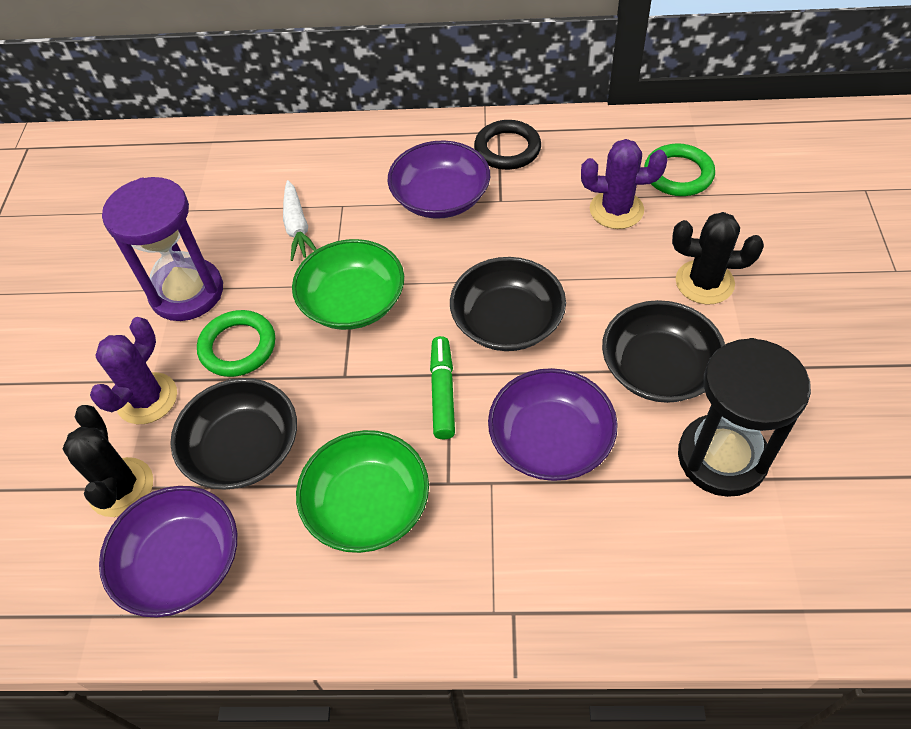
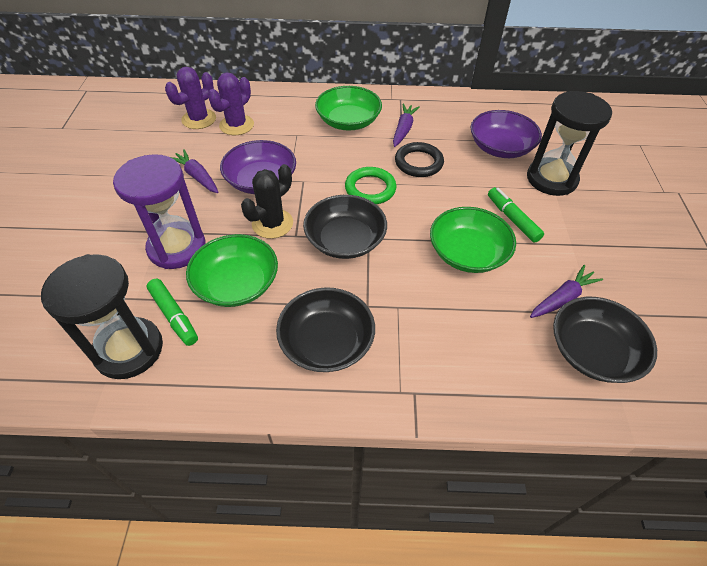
black cactus: 2 -> 1
black hourglass: 1 -> 2
green bowl: 2 -> 3
green marker: 1 -> 2
green ring: 2 -> 1
purple bowl: 3 -> 2
purple carrot: 0 -> 3
white carrot: 1 -> 0

